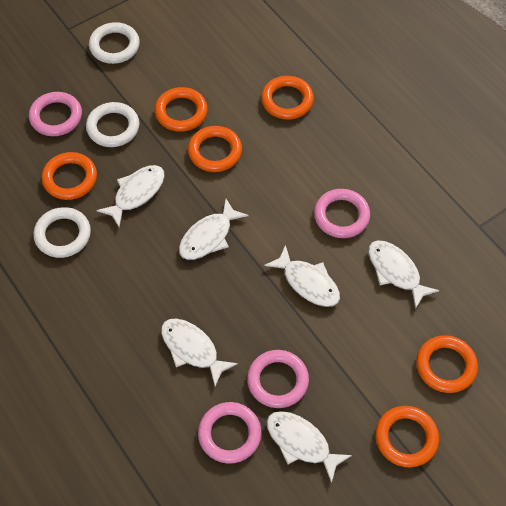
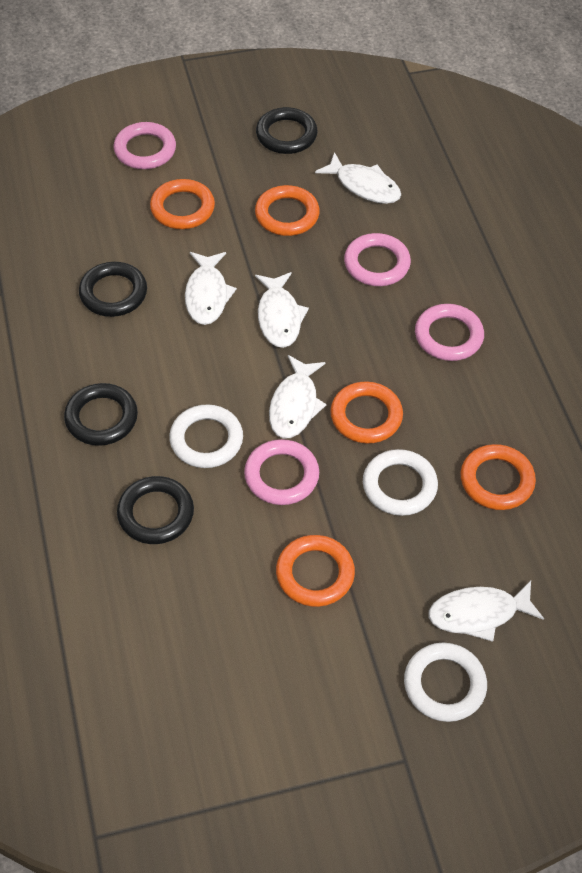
black ring: 0 -> 4
orange ring: 6 -> 5
white fish: 6 -> 5

